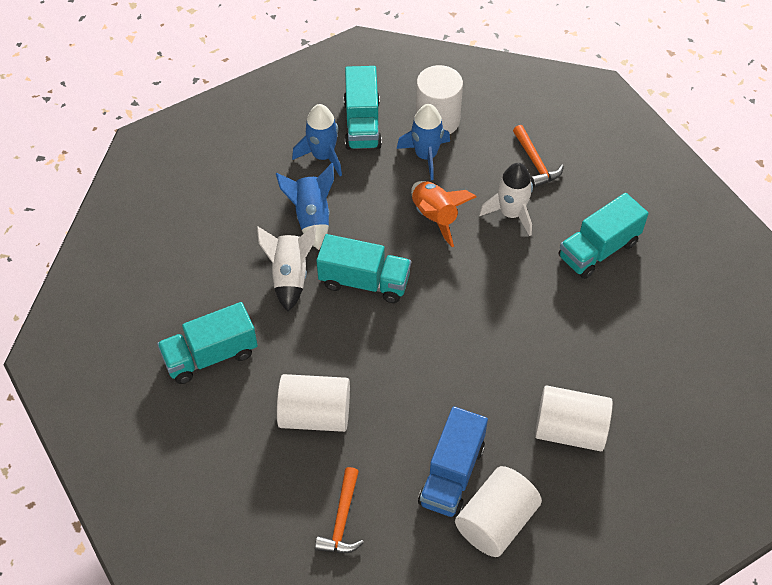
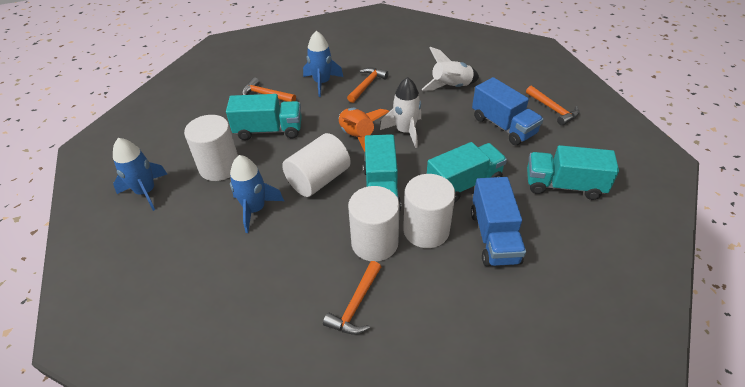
blue truck: 1 -> 2
orange hammer: 2 -> 4

